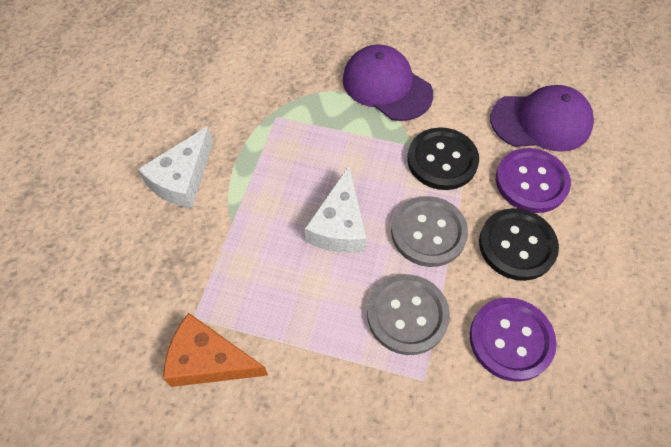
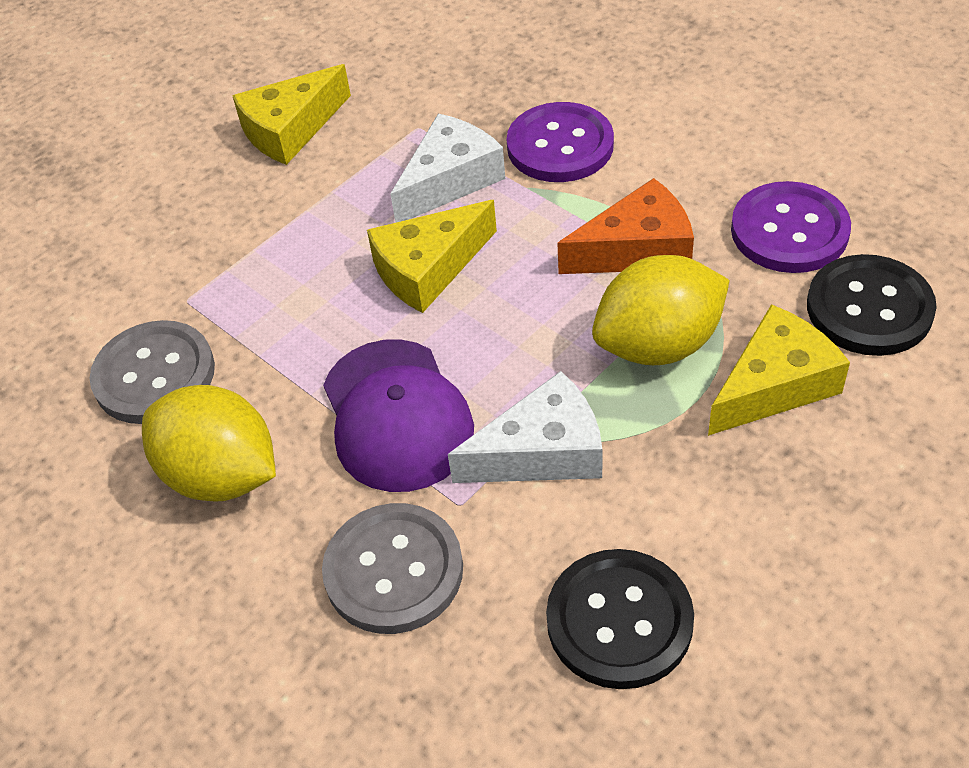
purple cap: 2 -> 1
yellow cheese: 0 -> 3
yellow lemon: 0 -> 2

